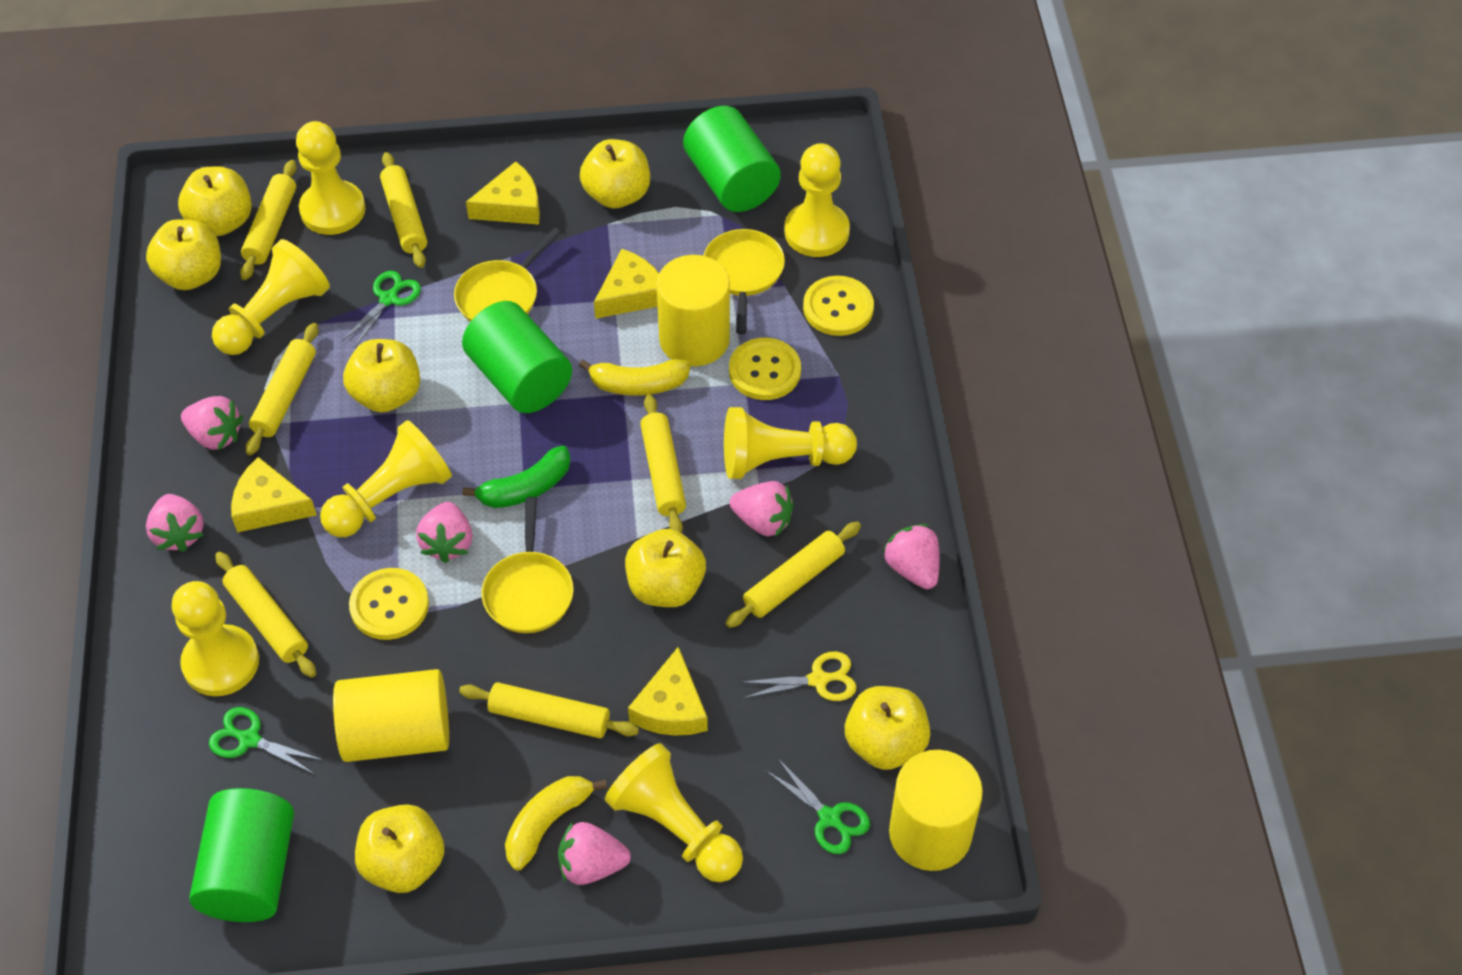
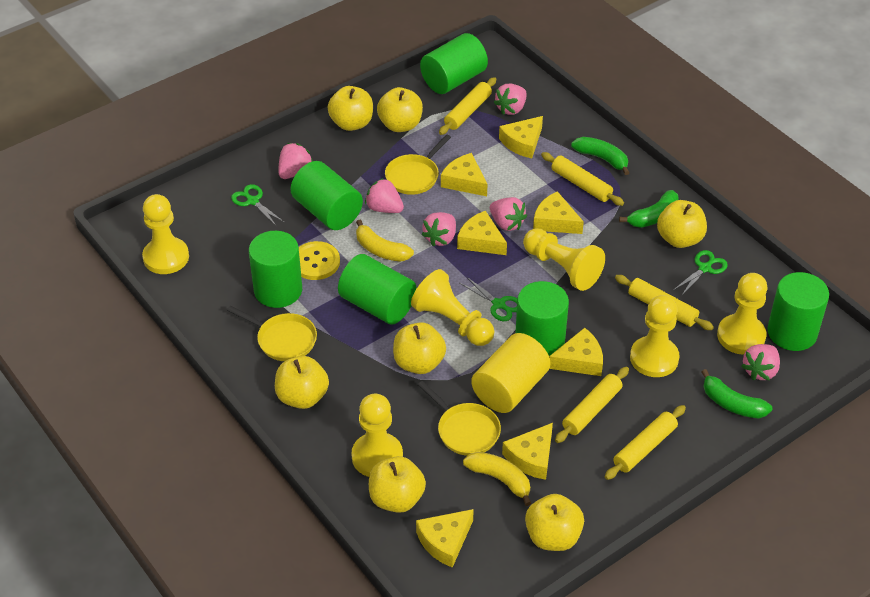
green banana: 1 -> 3
green cylinder: 3 -> 6
yellow button: 3 -> 1
yellow cheese: 4 -> 7
yellow cylinder: 3 -> 1
yellow pawn: 7 -> 6
yellow rolling pin: 7 -> 5
yellow scissors: 1 -> 0

